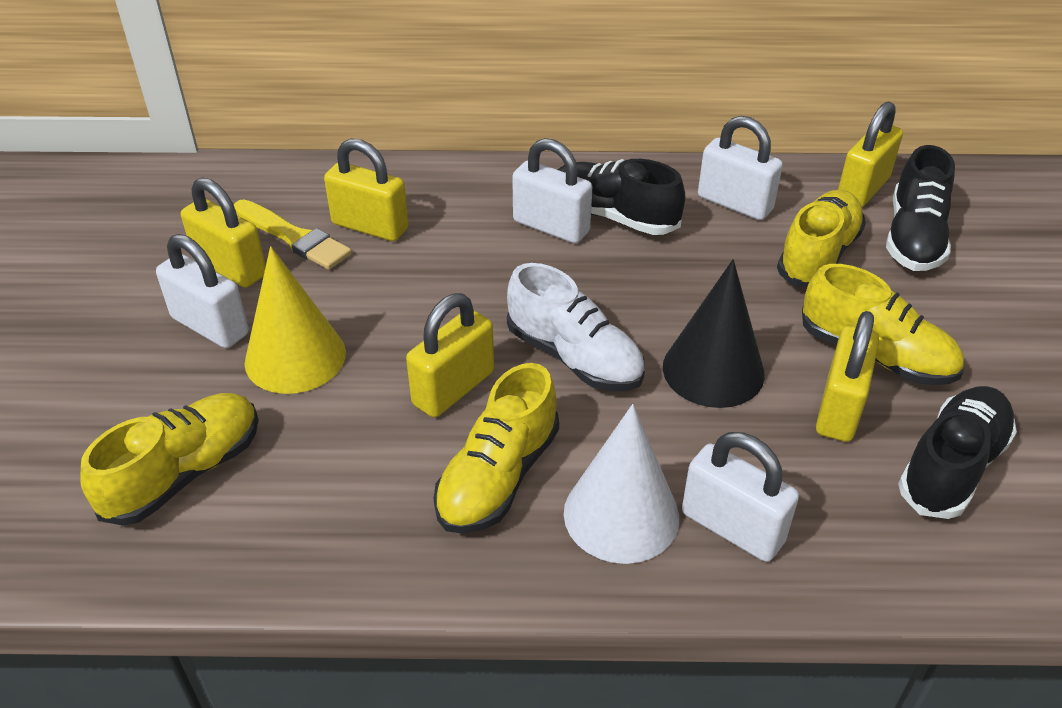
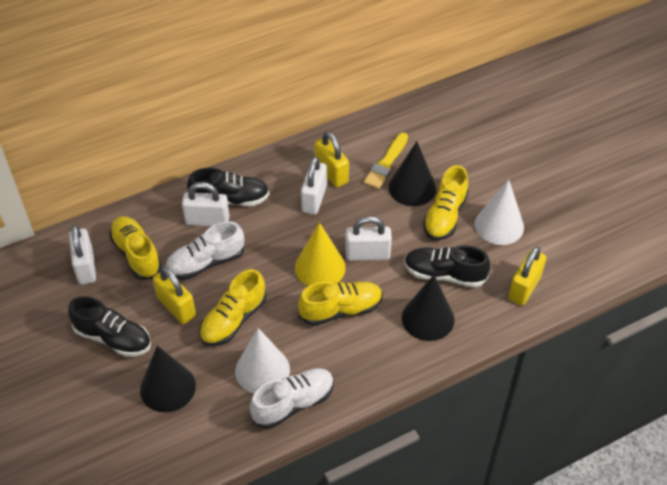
black cone: 1 -> 3
white cone: 1 -> 2
white shoe: 1 -> 2
yellow padlock: 5 -> 3

